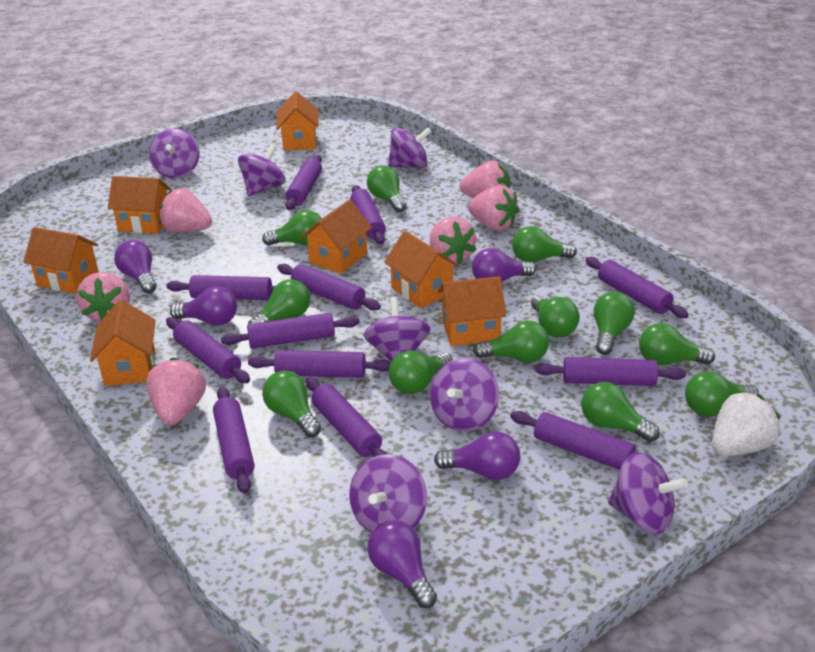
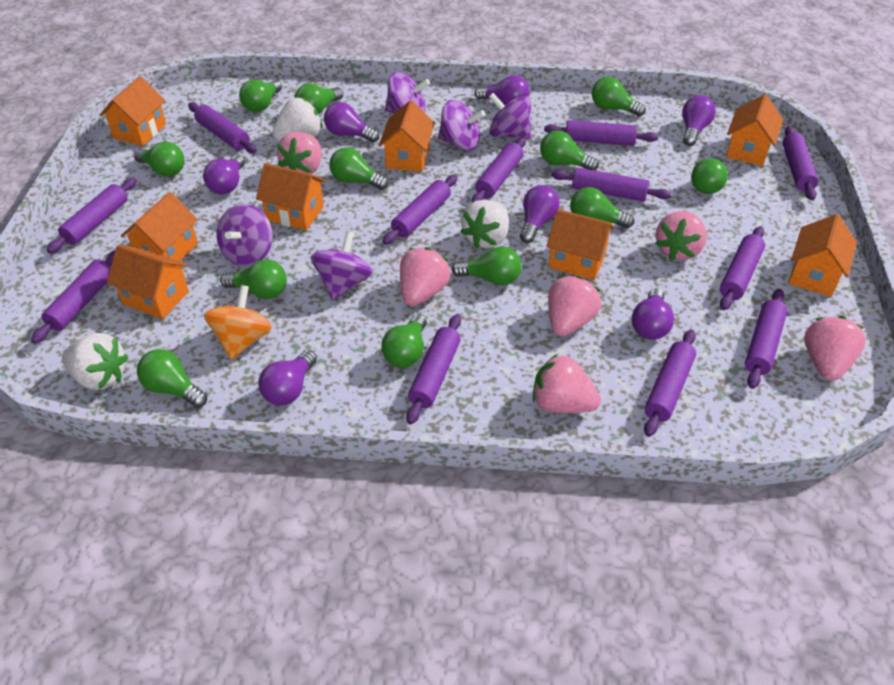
orange house: 7 -> 8
orange spinning top: 0 -> 1
purple light bulb: 5 -> 7
purple spinning top: 7 -> 5
white strawberry: 1 -> 3

